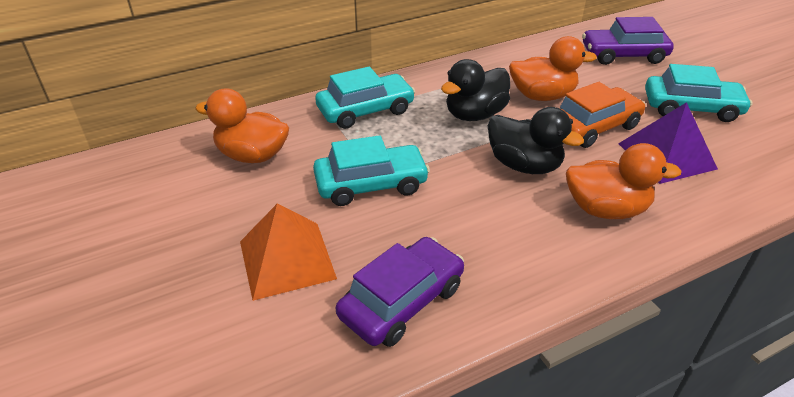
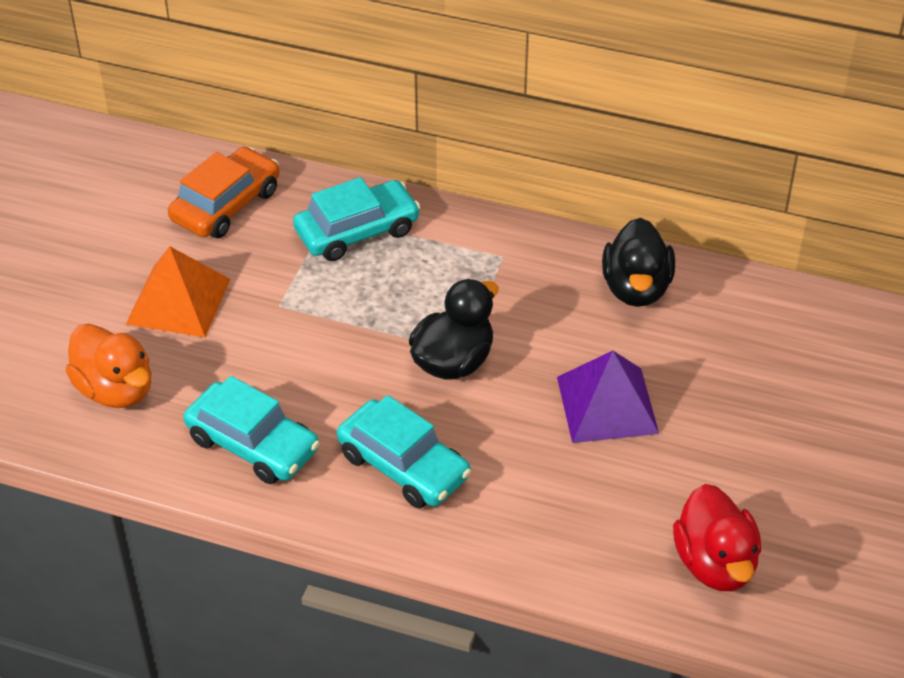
orange duck: 3 -> 1
purple car: 2 -> 0
red duck: 0 -> 1

